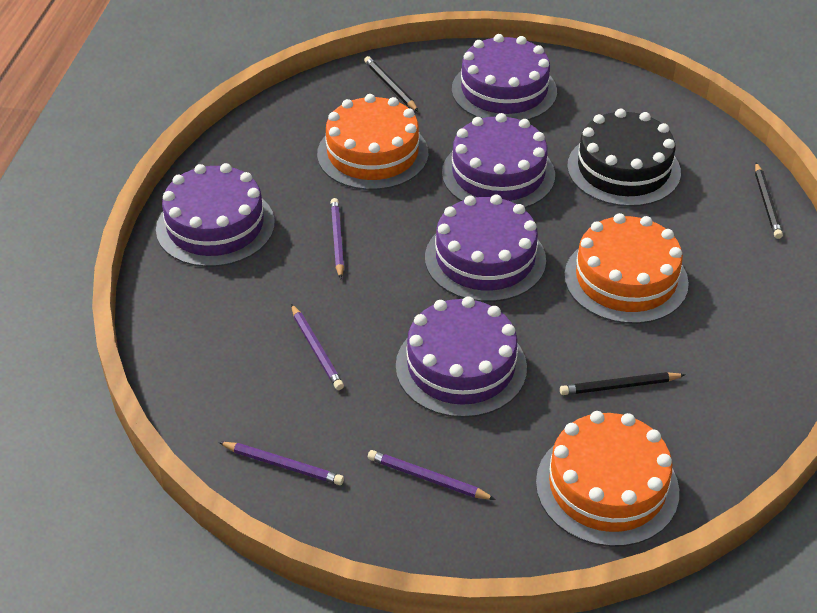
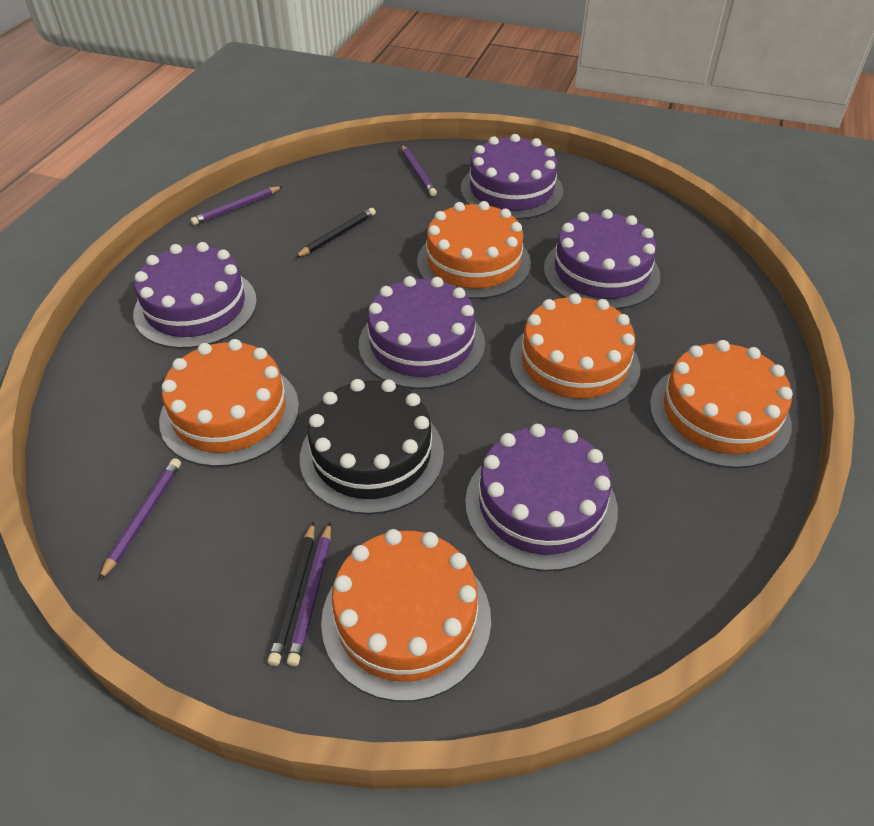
black pencil: 3 -> 2
orange cake: 3 -> 5

